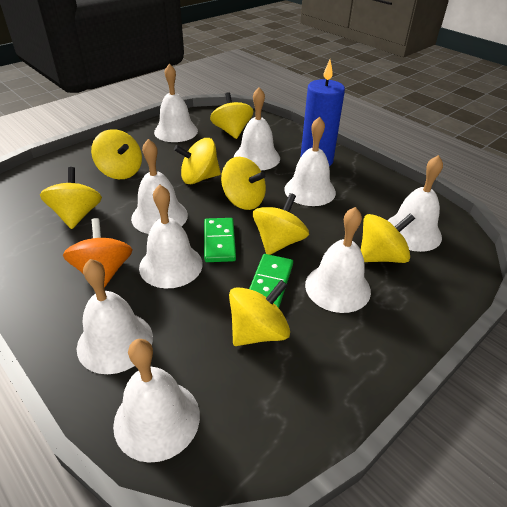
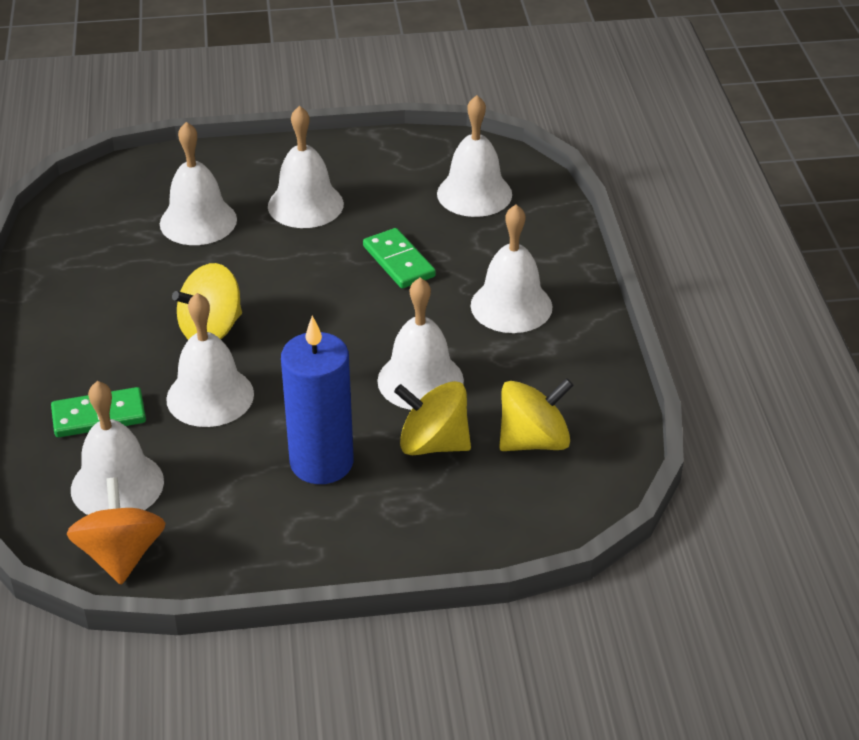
white bell: 9 -> 7
yellow spinning top: 8 -> 3

